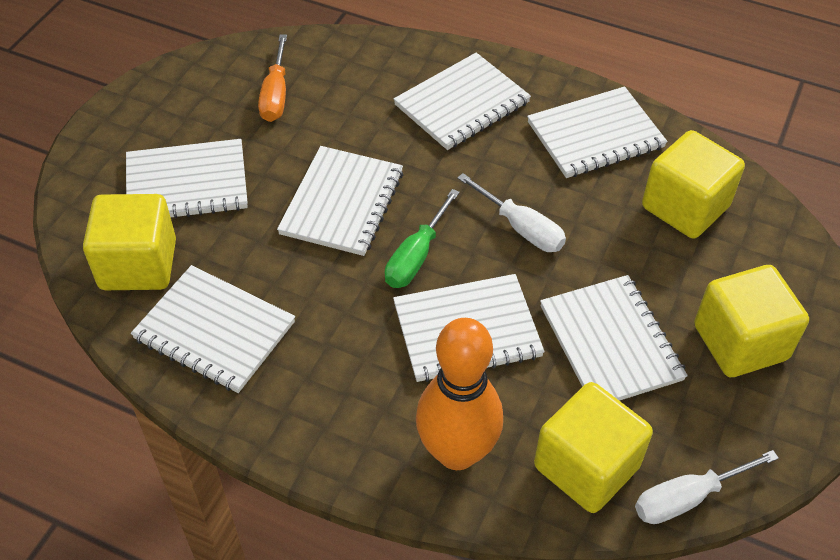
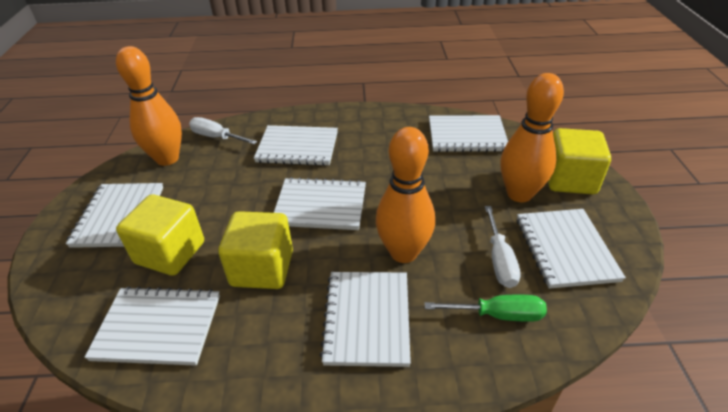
orange bowling pin: 1 -> 3
orange screwdriver: 1 -> 0
yellow cube: 4 -> 3

